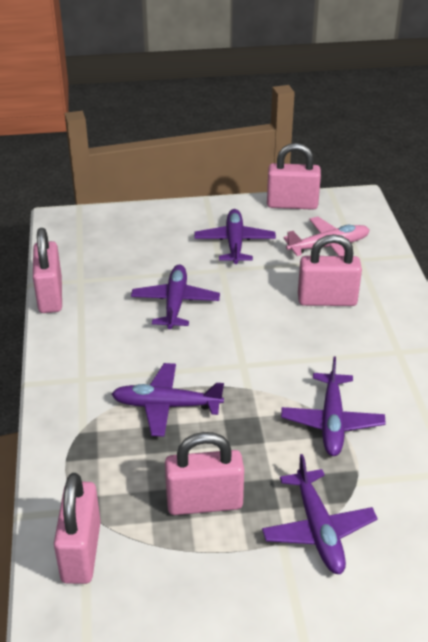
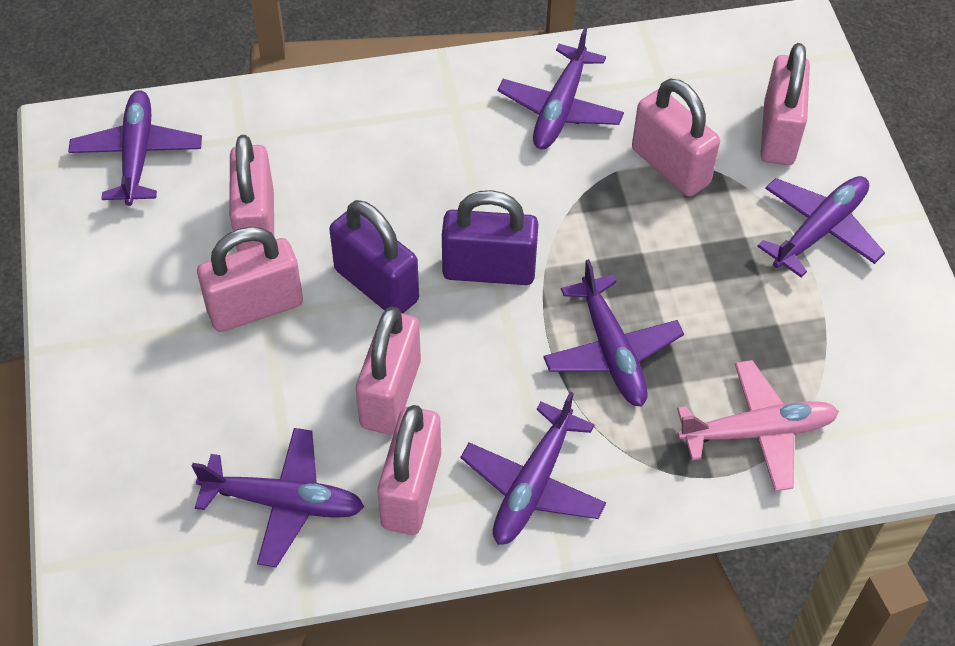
pink padlock: 5 -> 6
purple padlock: 0 -> 2
purple plane: 5 -> 6

